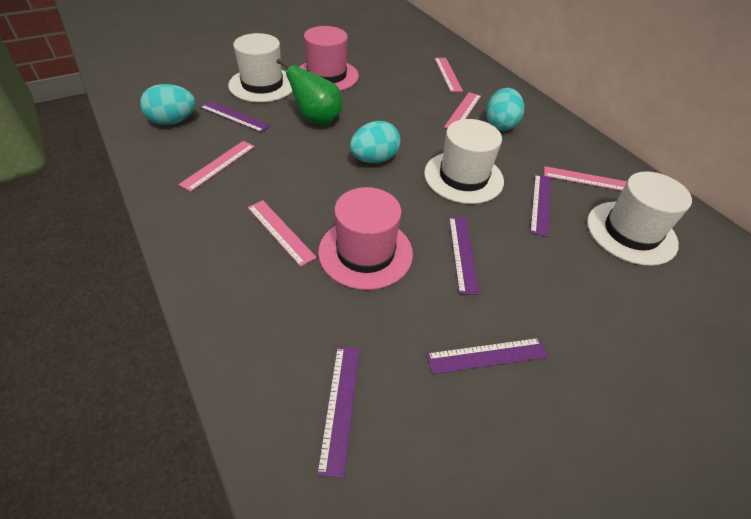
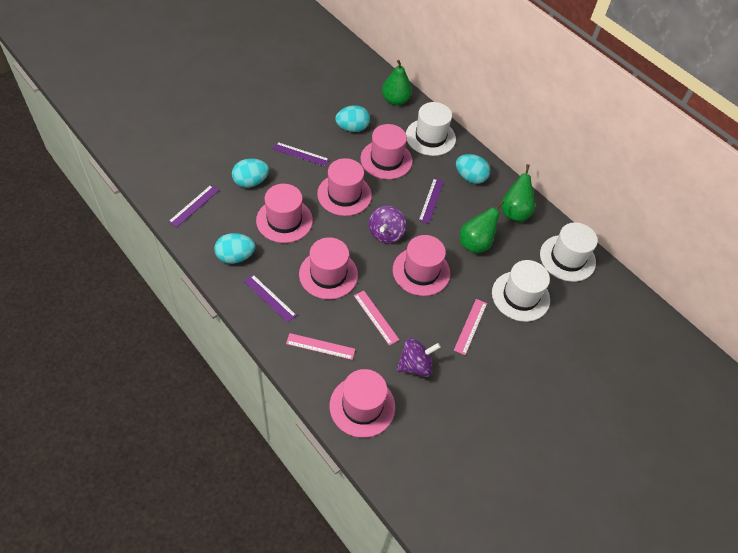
green pear: 1 -> 3
pink hat: 2 -> 6
pink ruler: 5 -> 3
purple ruler: 5 -> 4
purple spinning top: 0 -> 2
turquoise egg: 3 -> 4

